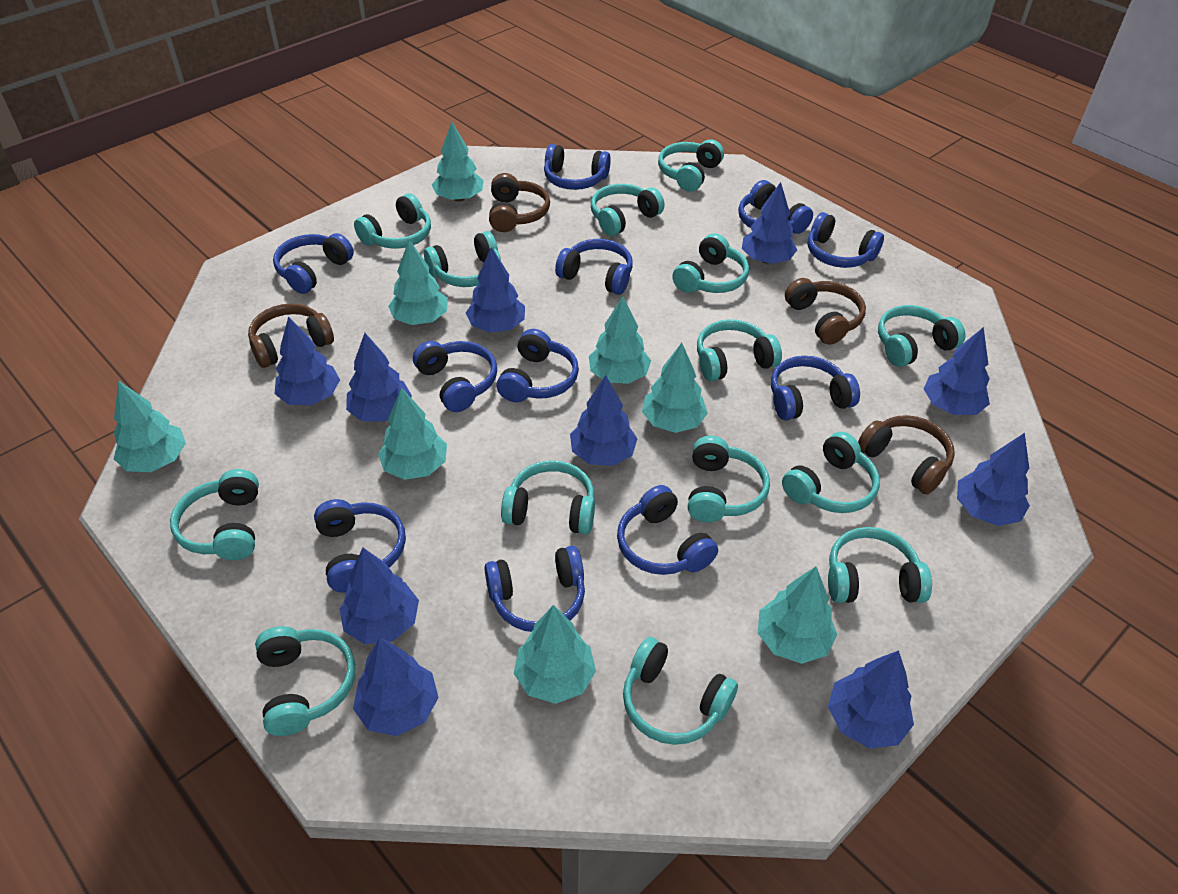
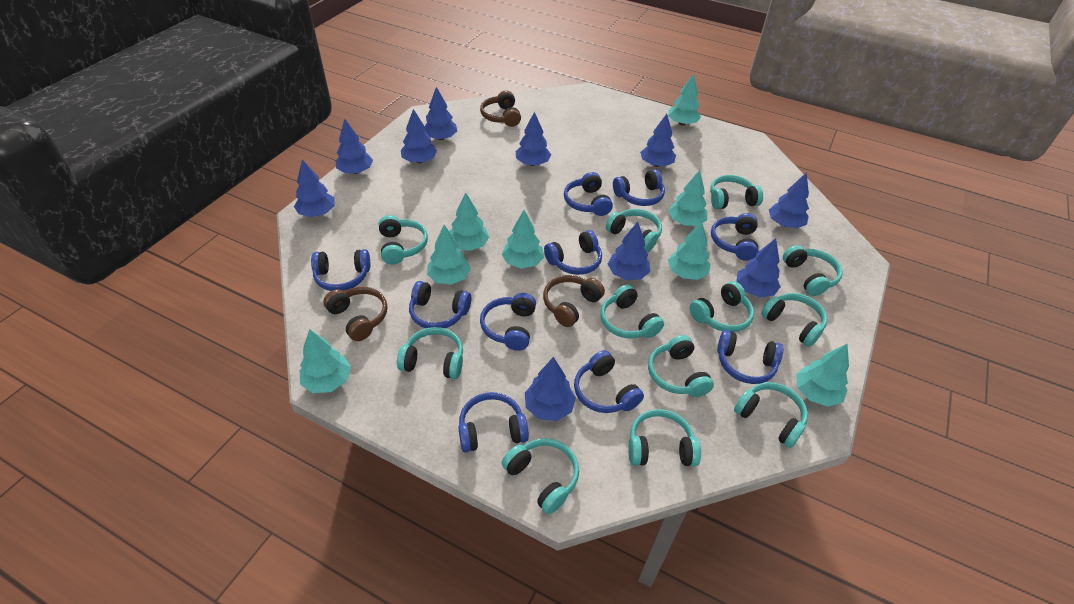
blue headphones: 11 -> 10
brown headphones: 4 -> 3
turquoise headphones: 14 -> 12

